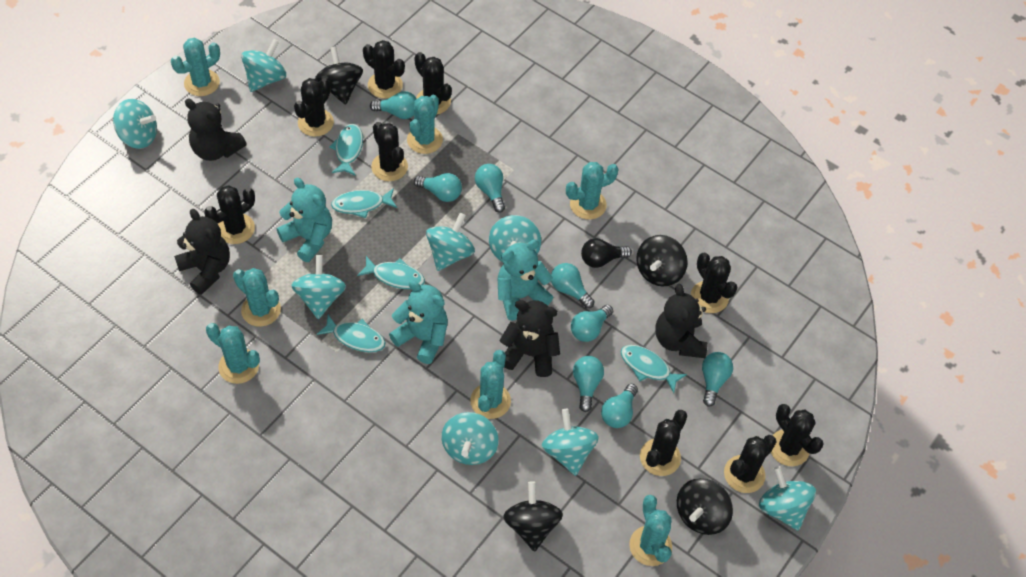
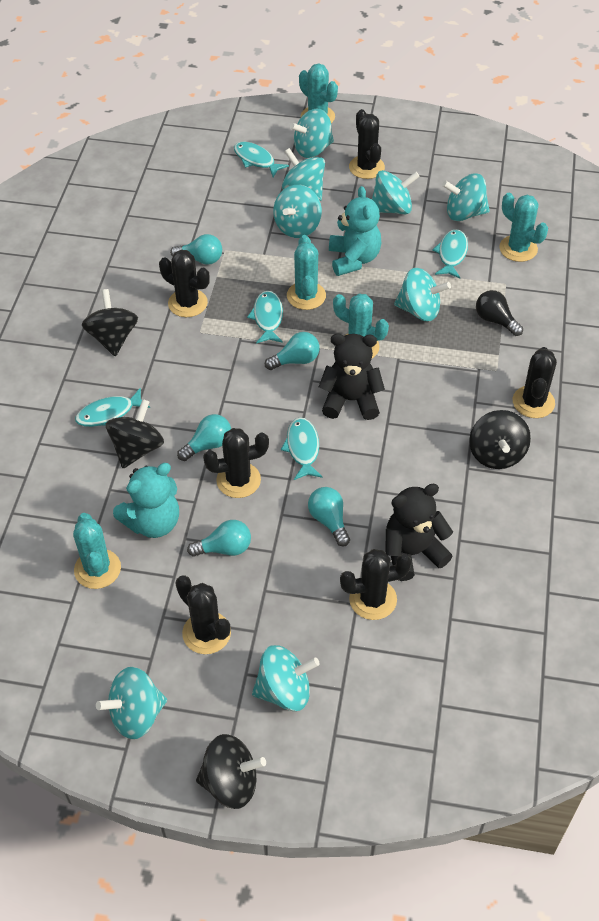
black cactus: 9 -> 6
black teddy bear: 4 -> 2
turquoise cactus: 7 -> 5
turquoise light bulb: 8 -> 5
turquoise teddy bear: 3 -> 2

